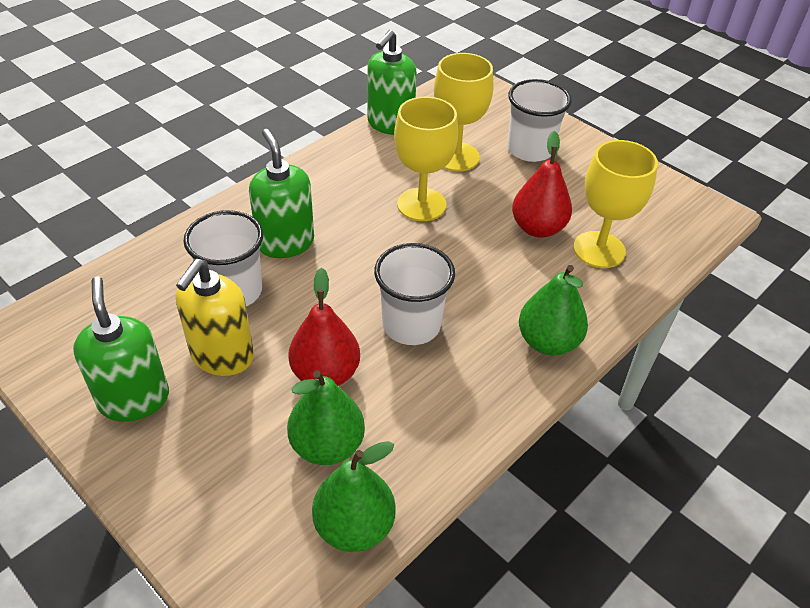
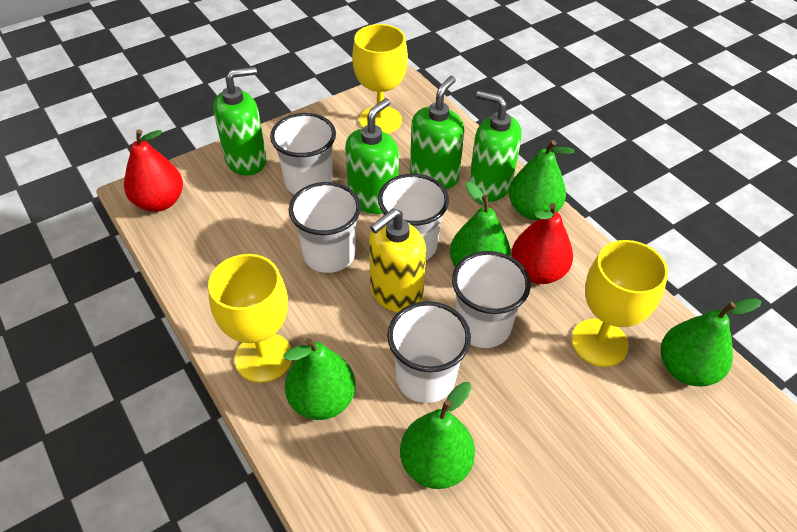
green pear: 3 -> 5
green soap dispenser: 3 -> 4
white cup: 3 -> 5

